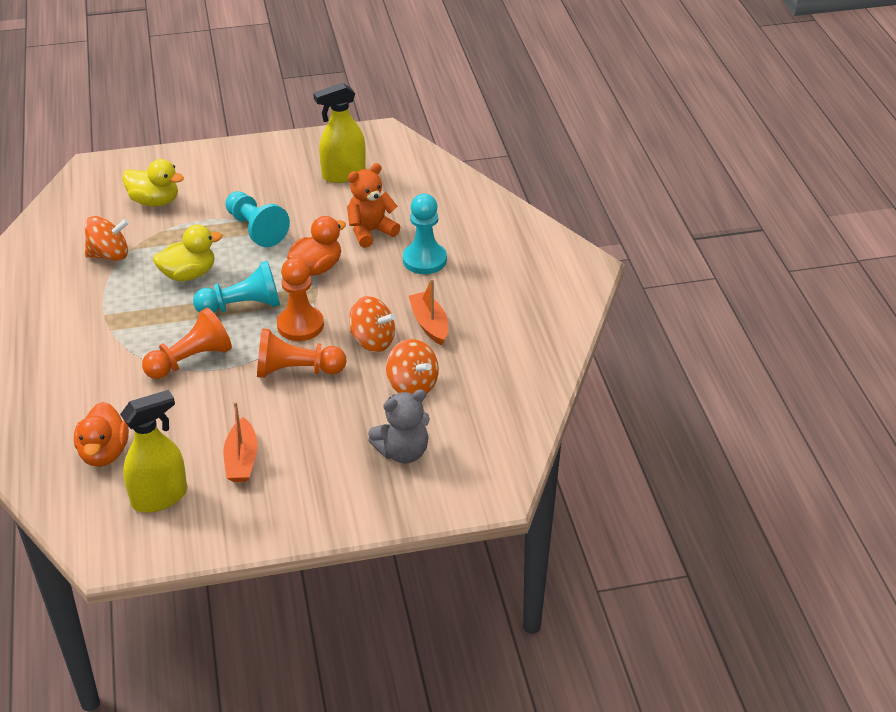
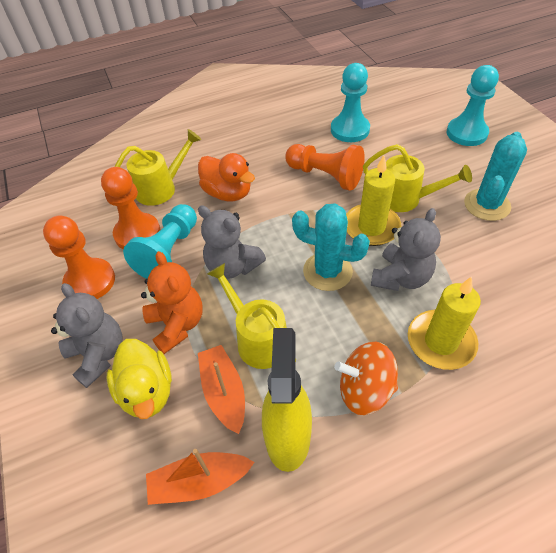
grey teddy bear: 1 -> 3
orange duck: 2 -> 1
orange spinning top: 3 -> 1
turquoise cactus: 0 -> 2
yellow candle: 0 -> 2
yellow duck: 2 -> 1
yellow spray bottle: 2 -> 1
yellow watering can: 0 -> 3

